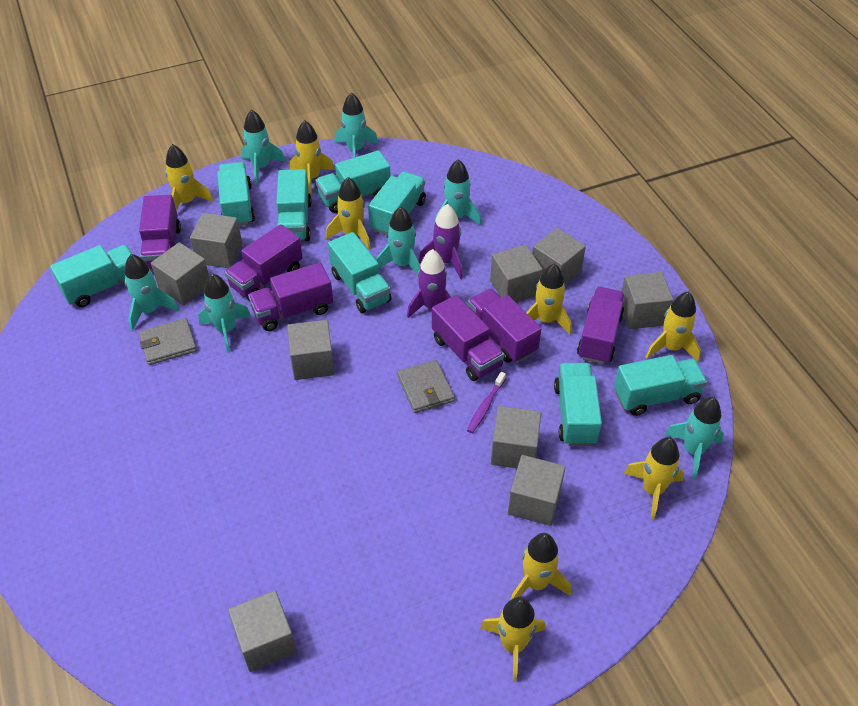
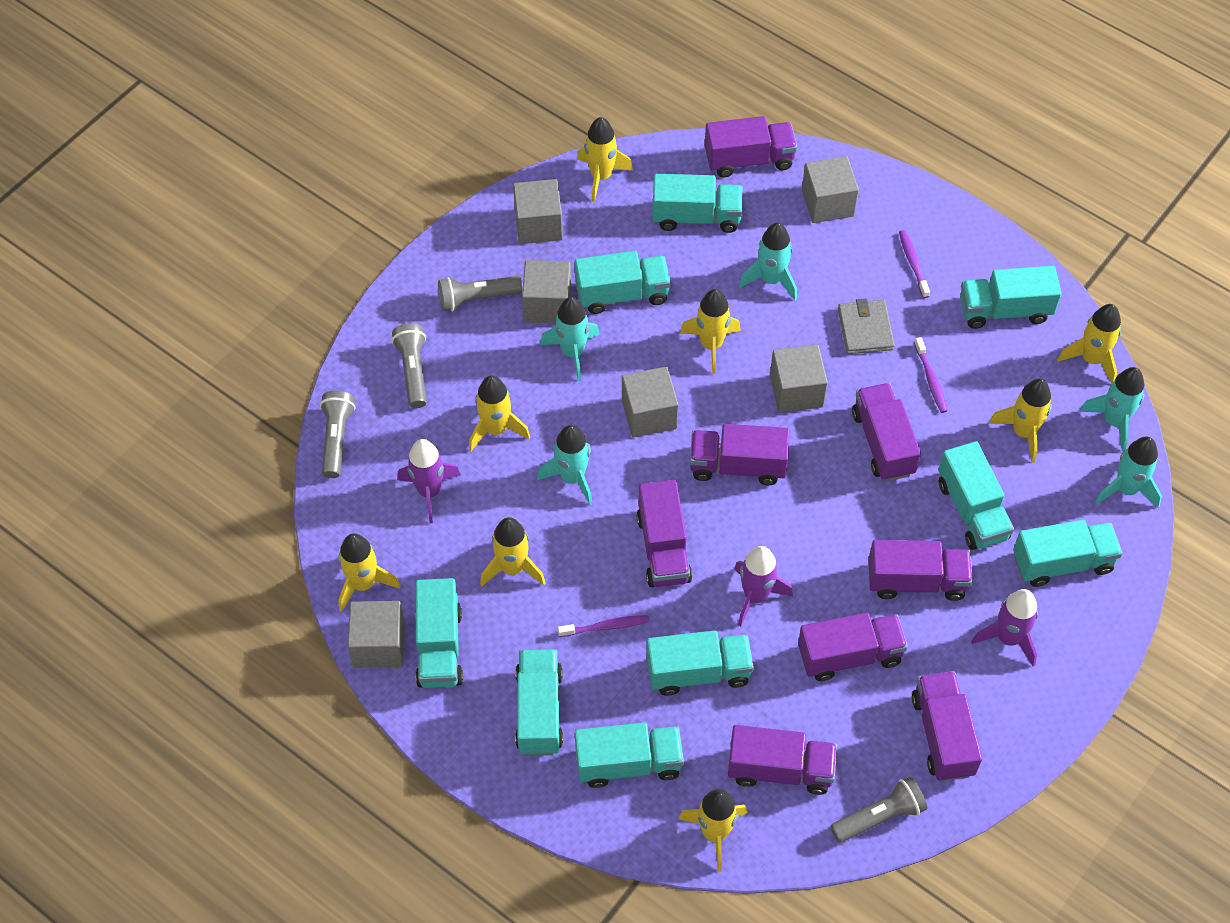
grey cube: 9 -> 6
grey flashlight: 0 -> 4
grey wallet: 2 -> 1
purple rocket: 2 -> 3
purple toothbrush: 1 -> 3
purple truck: 6 -> 8
turquoise rocket: 7 -> 5
turquoise truck: 8 -> 9

